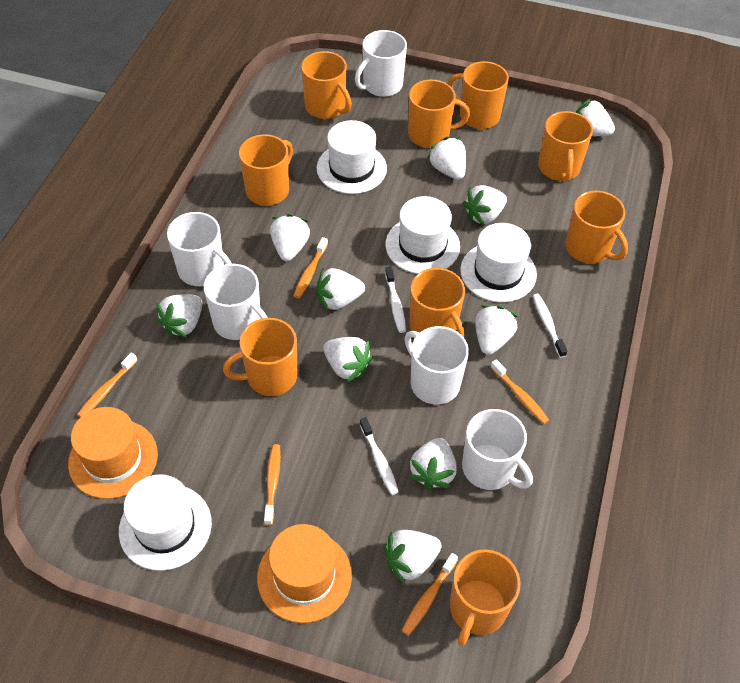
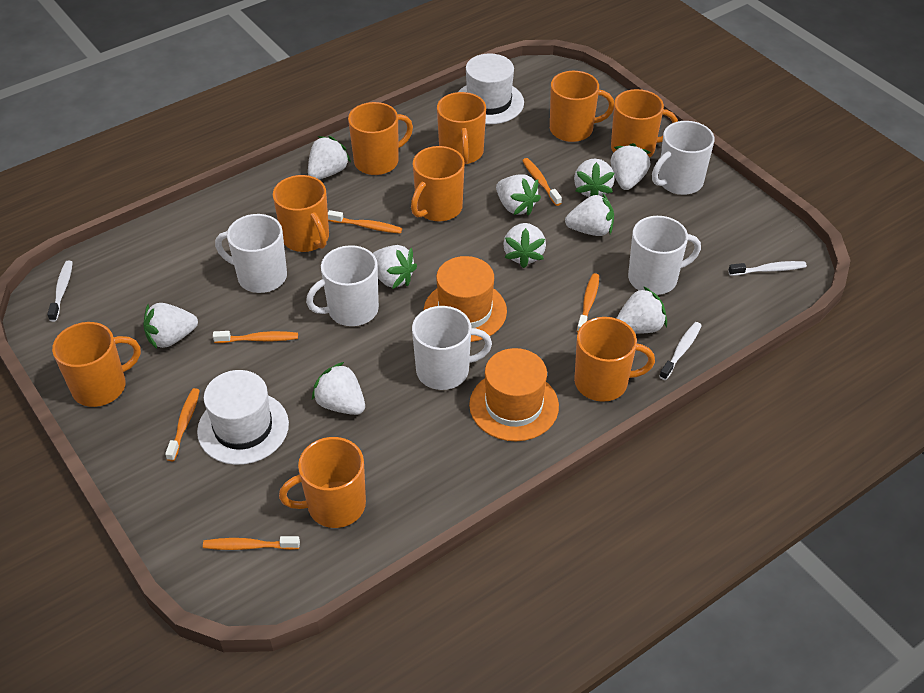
orange toothbrush: 5 -> 6
white hat: 4 -> 2

